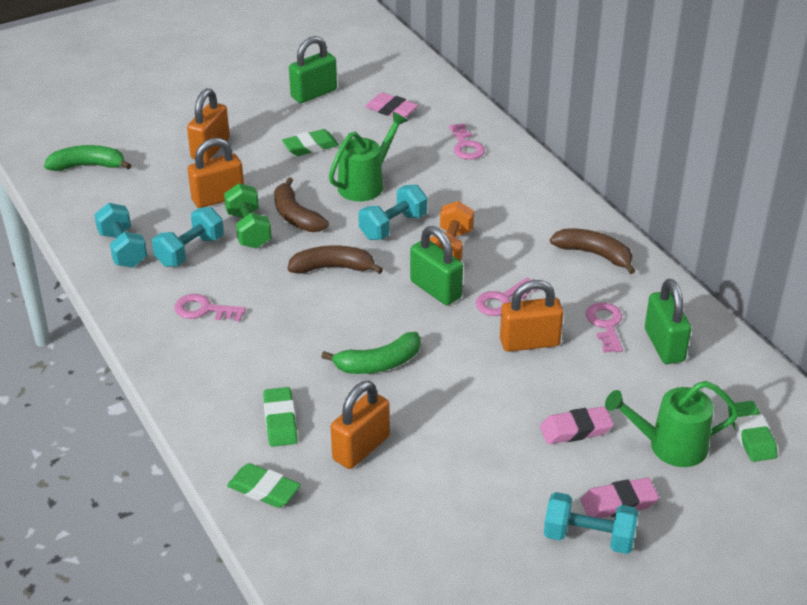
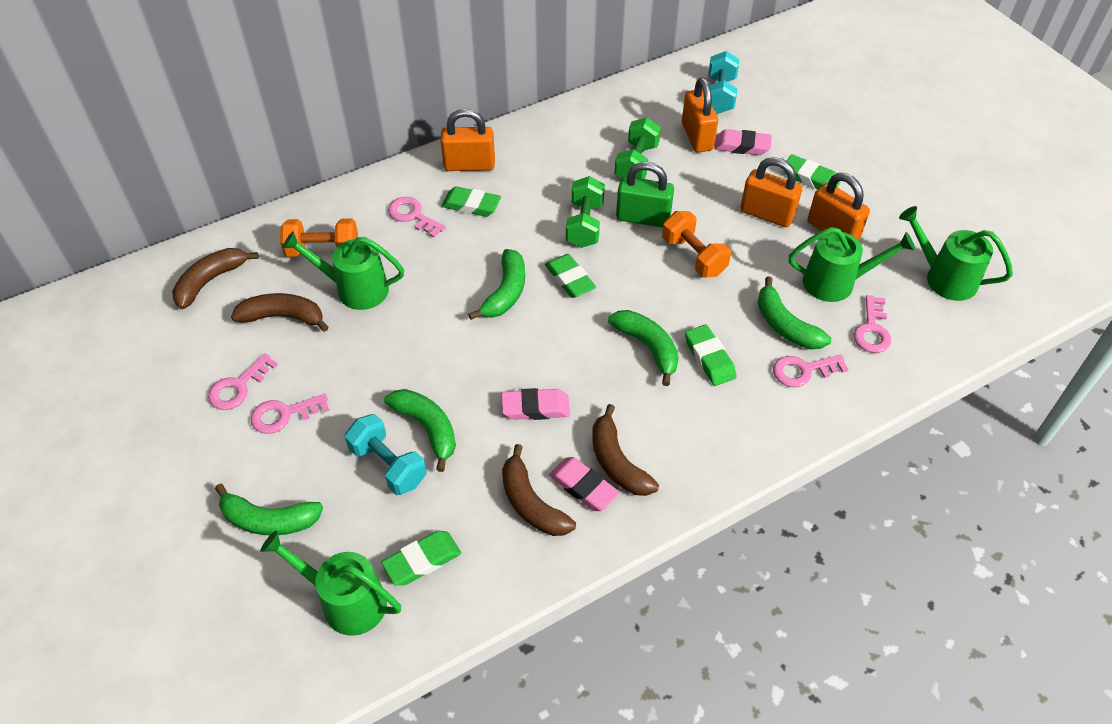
brown banana: 3 -> 4
green banana: 2 -> 5
green dumbbell: 1 -> 2
green eraser: 4 -> 5
green padlock: 3 -> 1
green watering can: 2 -> 4
orange dumbbell: 1 -> 2
pink key: 4 -> 5
turquoise dumbbell: 4 -> 2

